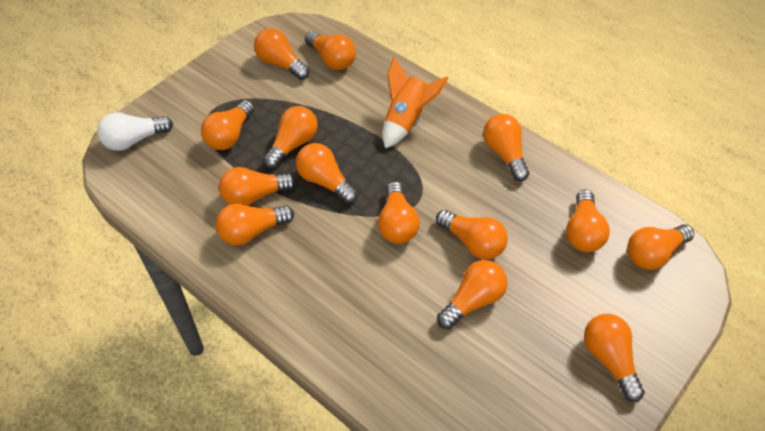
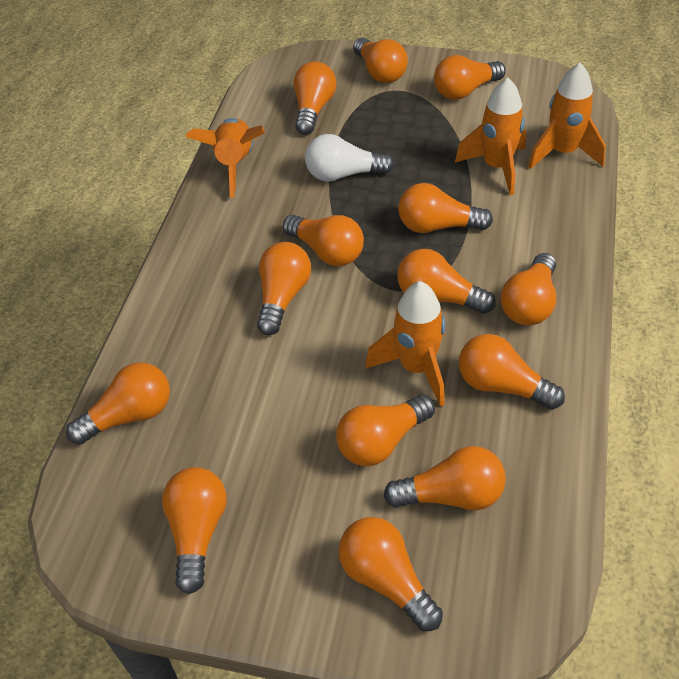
orange rocket: 1 -> 4

